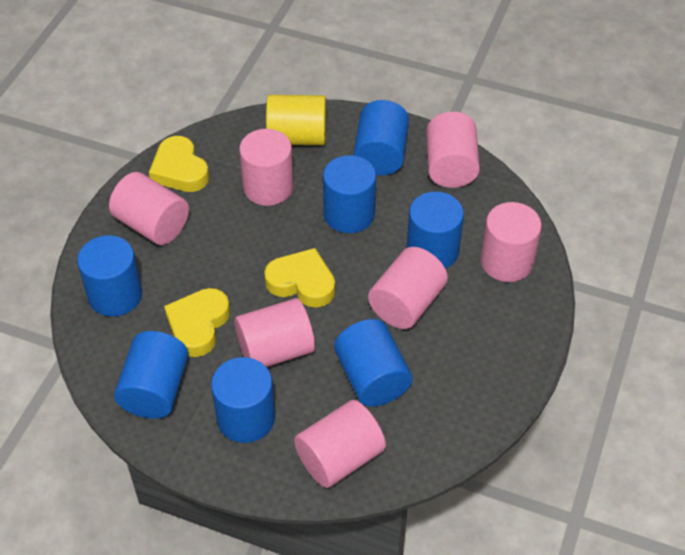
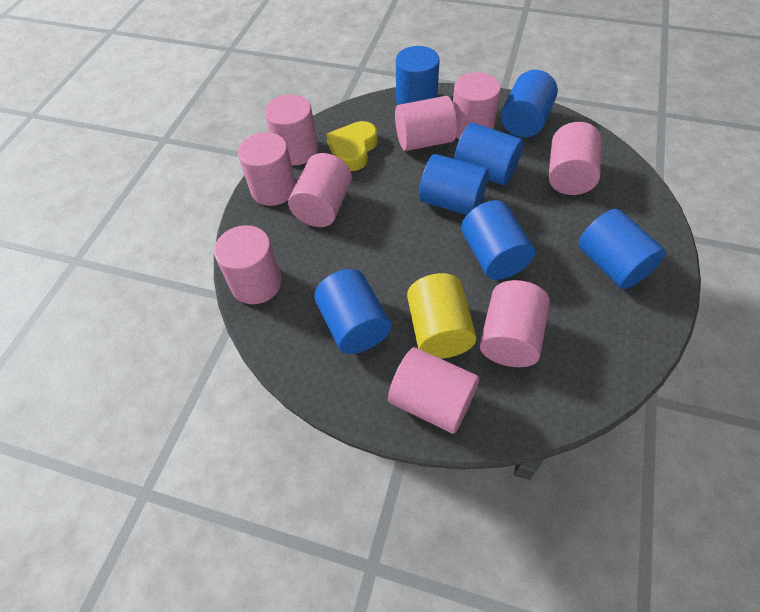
pink cylinder: 7 -> 9
yellow heart: 3 -> 1

